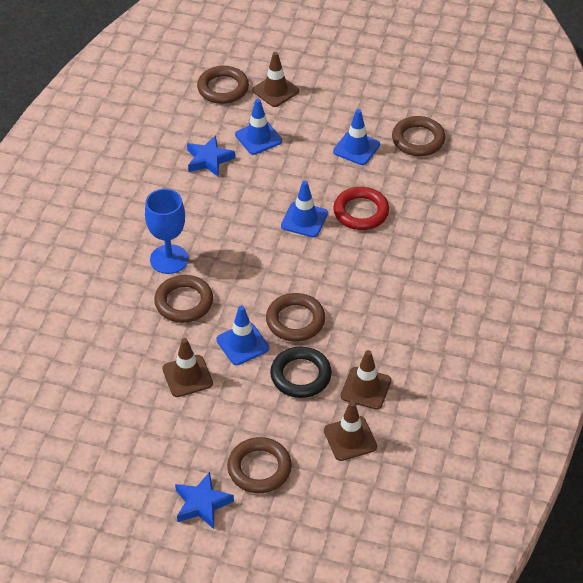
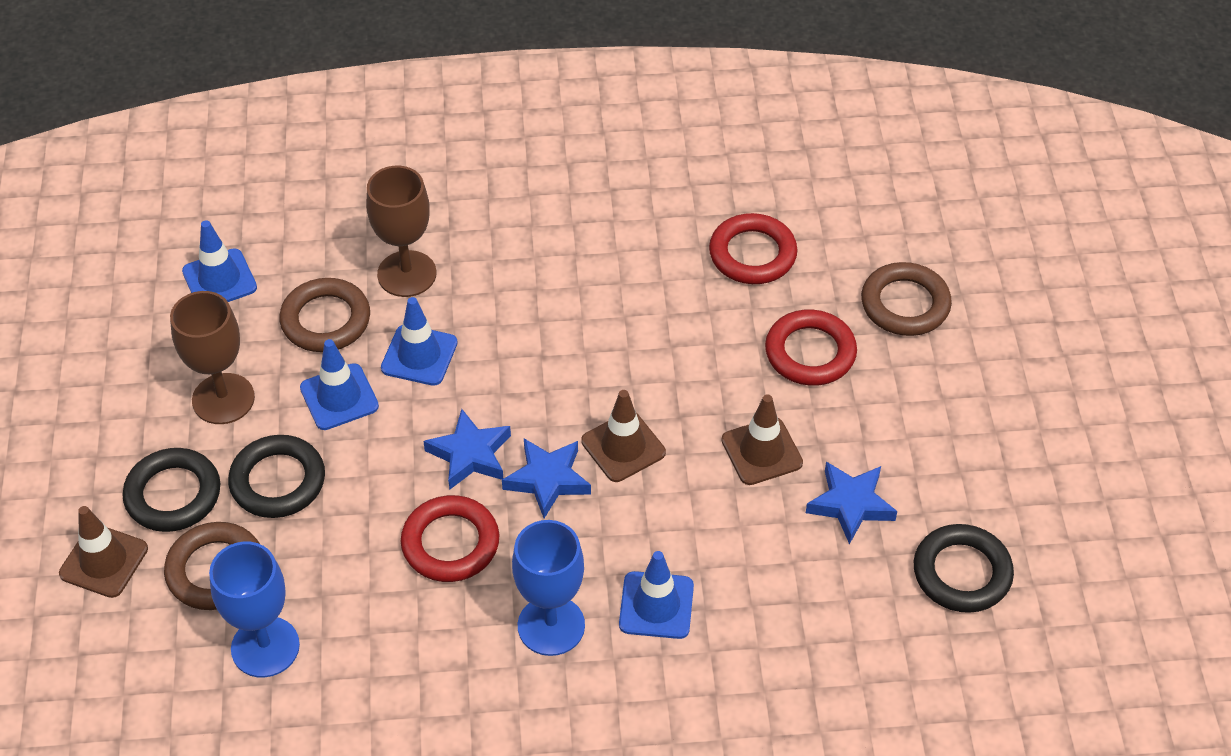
black ring: 1 -> 3
blue goblet: 1 -> 2
blue star: 2 -> 3
brown goblet: 0 -> 2
brown ring: 5 -> 3
brown traffic cone: 4 -> 3
red ring: 1 -> 3

